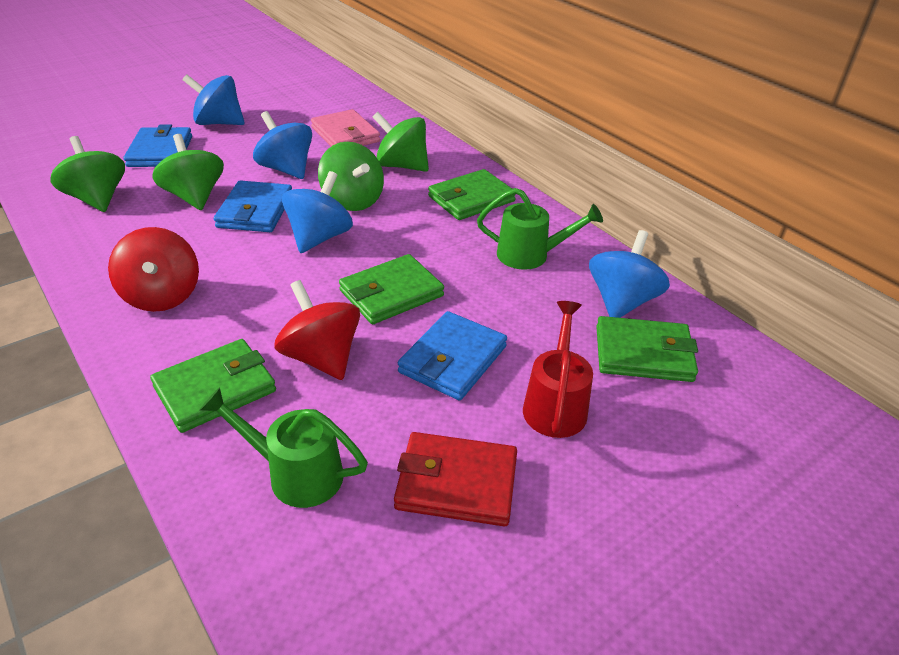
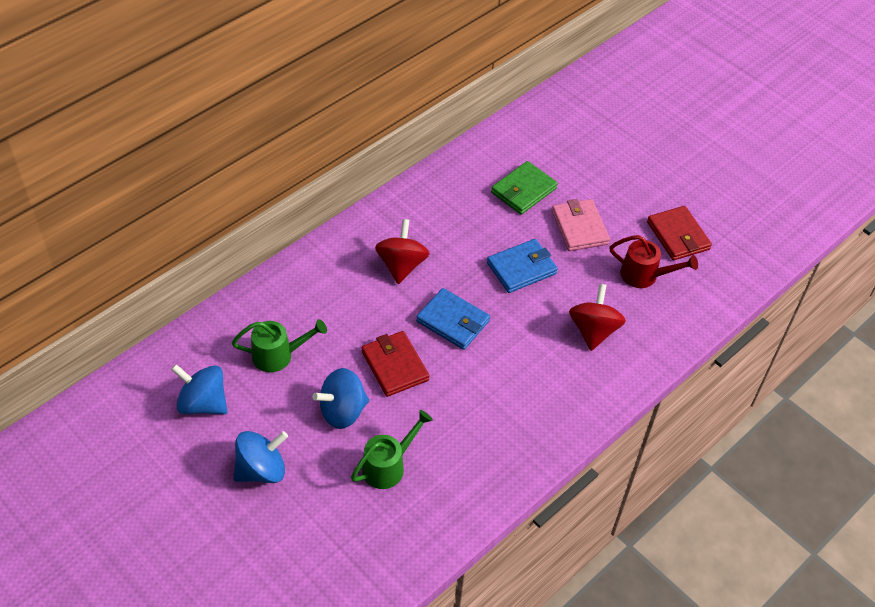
blue spinning top: 4 -> 3
blue wallet: 3 -> 2
green spinning top: 4 -> 0
green wallet: 4 -> 1
red wallet: 1 -> 2

